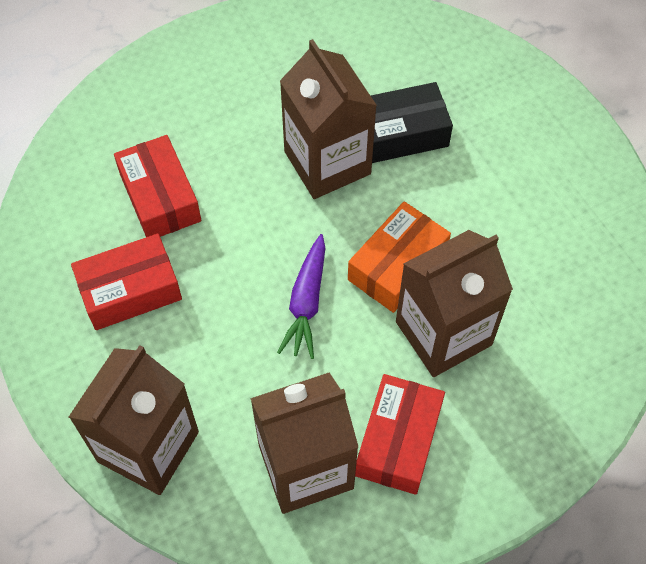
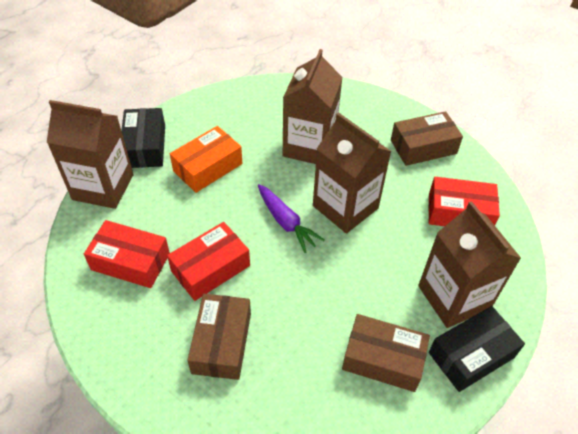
black box: 1 -> 2
brown box: 0 -> 3

